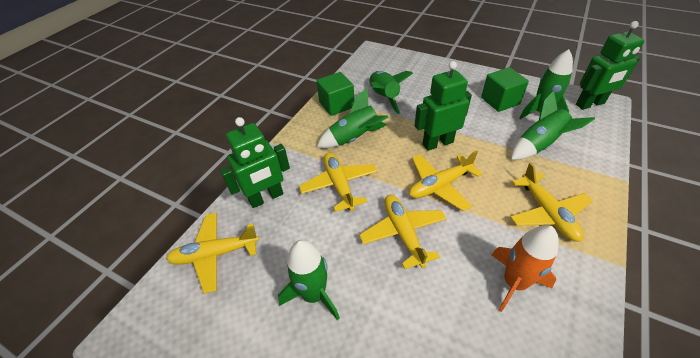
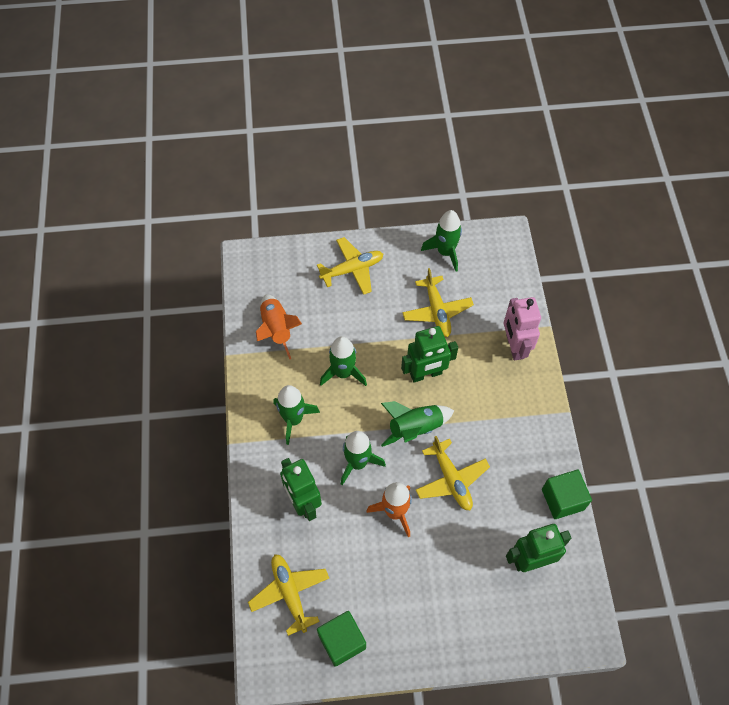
orange rocket: 1 -> 2
pink robot: 0 -> 1
yellow plane: 5 -> 4

